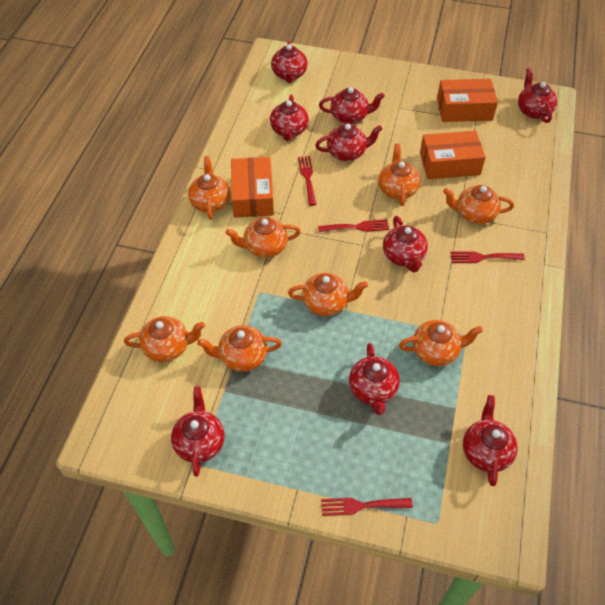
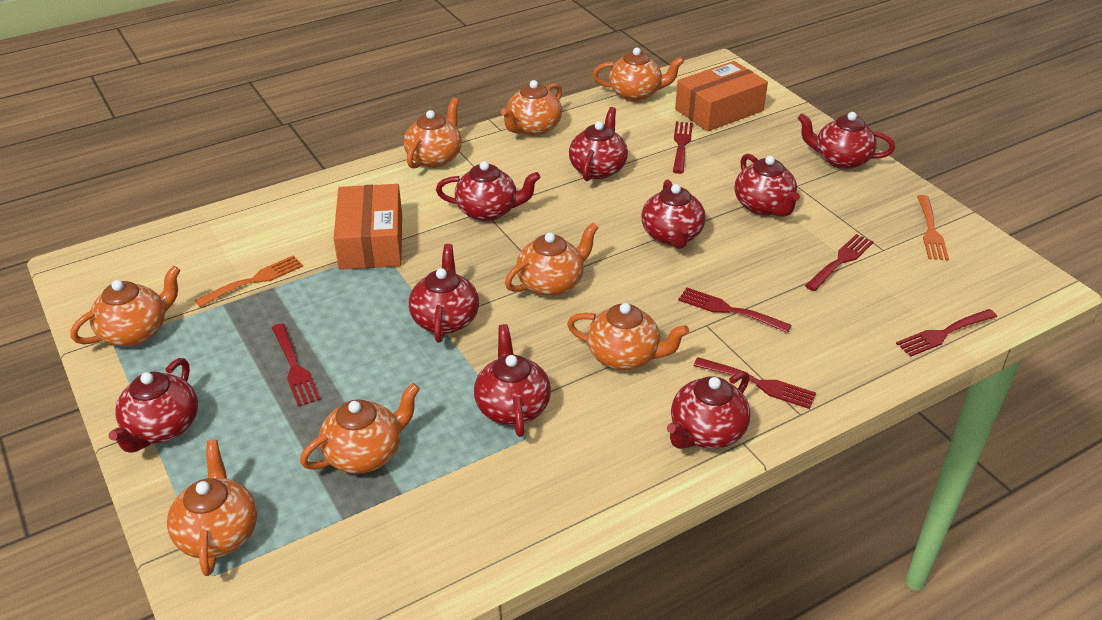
orange box: 3 -> 2
orange fork: 0 -> 2
red fork: 4 -> 6

